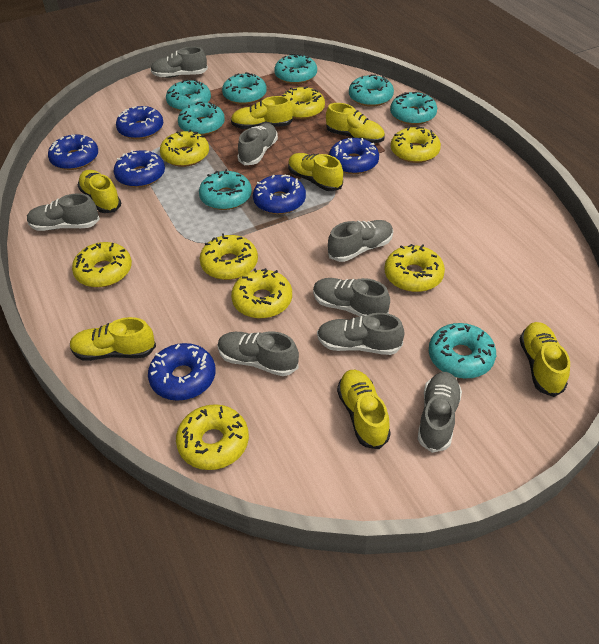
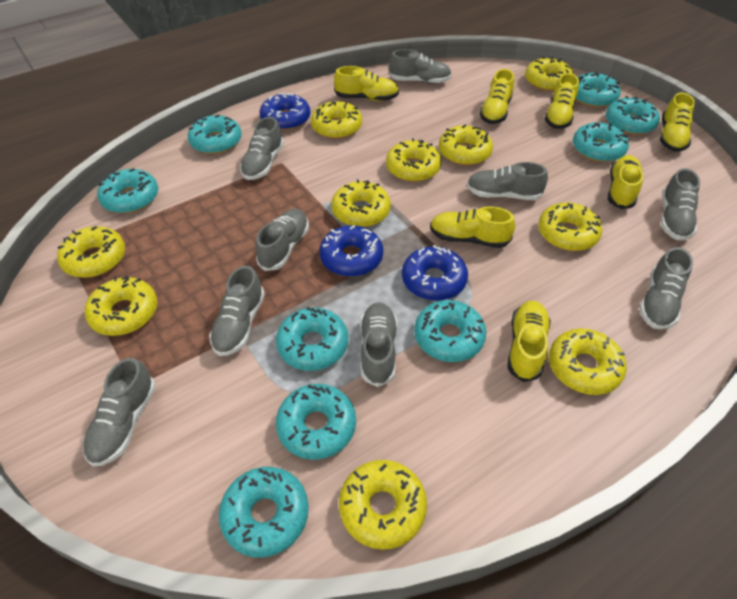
blue donut: 6 -> 3
grey shoe: 8 -> 9
turquoise donut: 8 -> 9
yellow donut: 8 -> 10

